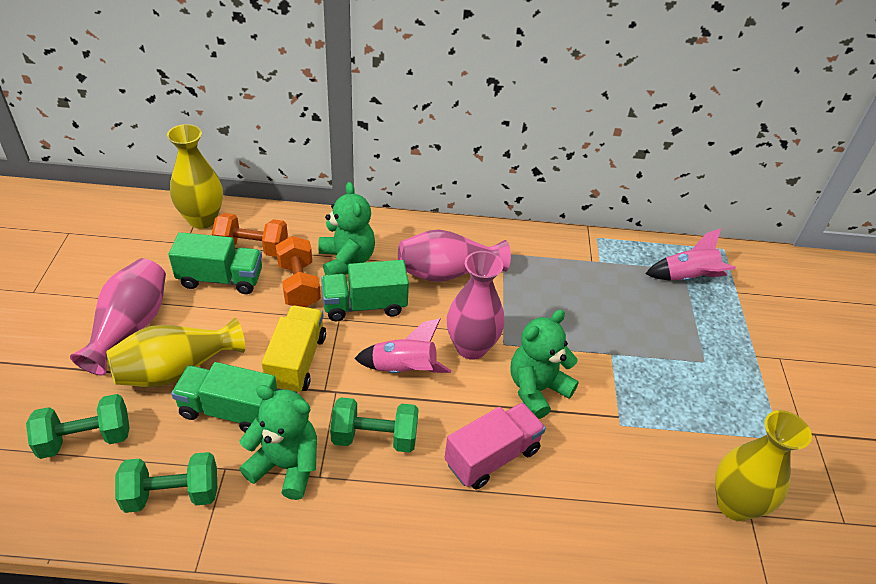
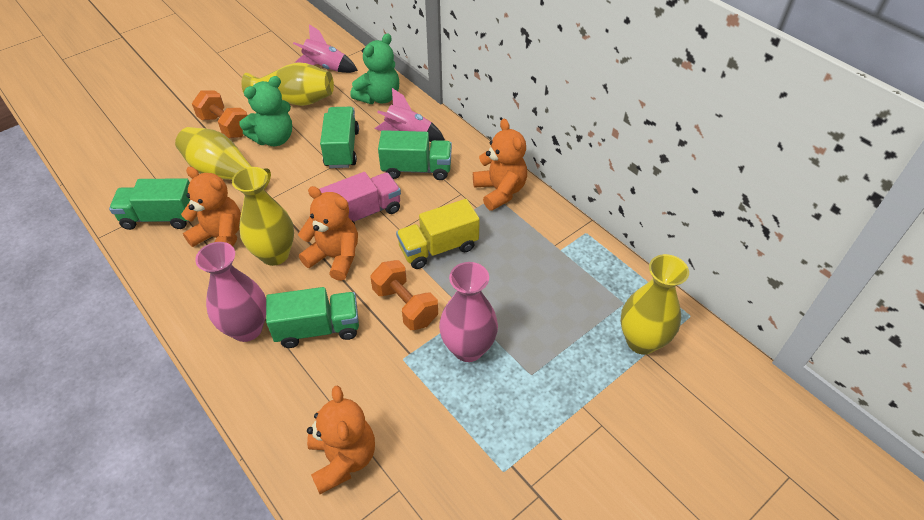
green dumbbell: 3 -> 0
green teddy bear: 3 -> 2
green truck: 3 -> 4
orange teddy bear: 0 -> 4
pink vase: 3 -> 2
yellow vase: 3 -> 4

